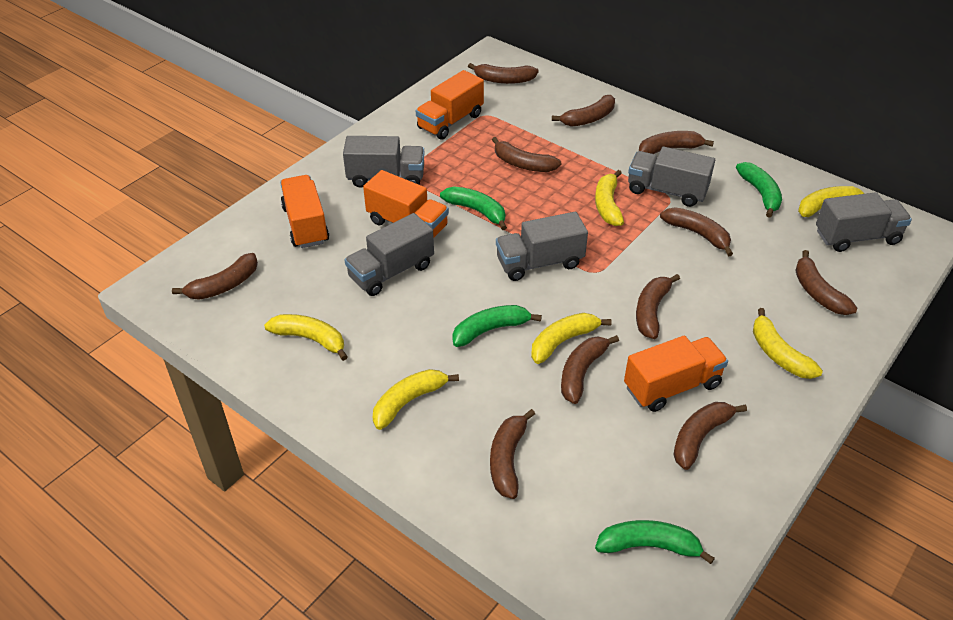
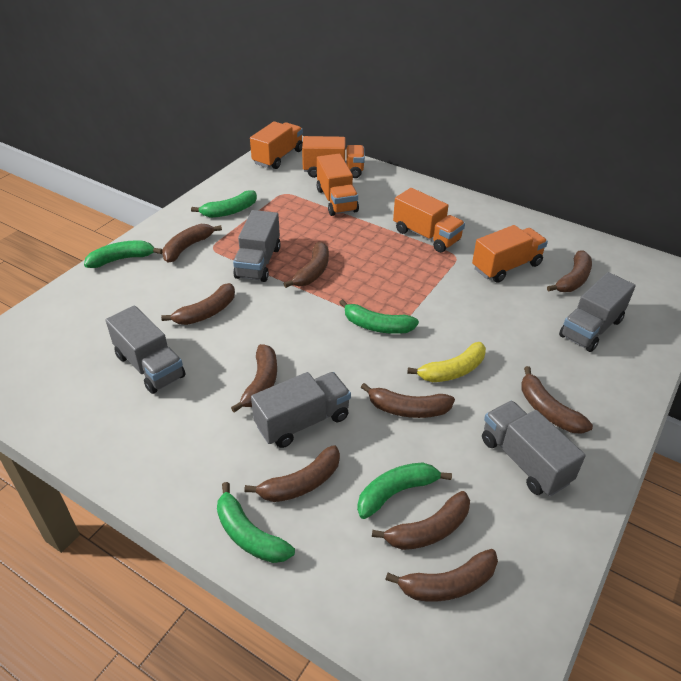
brown banana: 11 -> 10
green banana: 4 -> 5
orange truck: 4 -> 5
yellow banana: 6 -> 1

